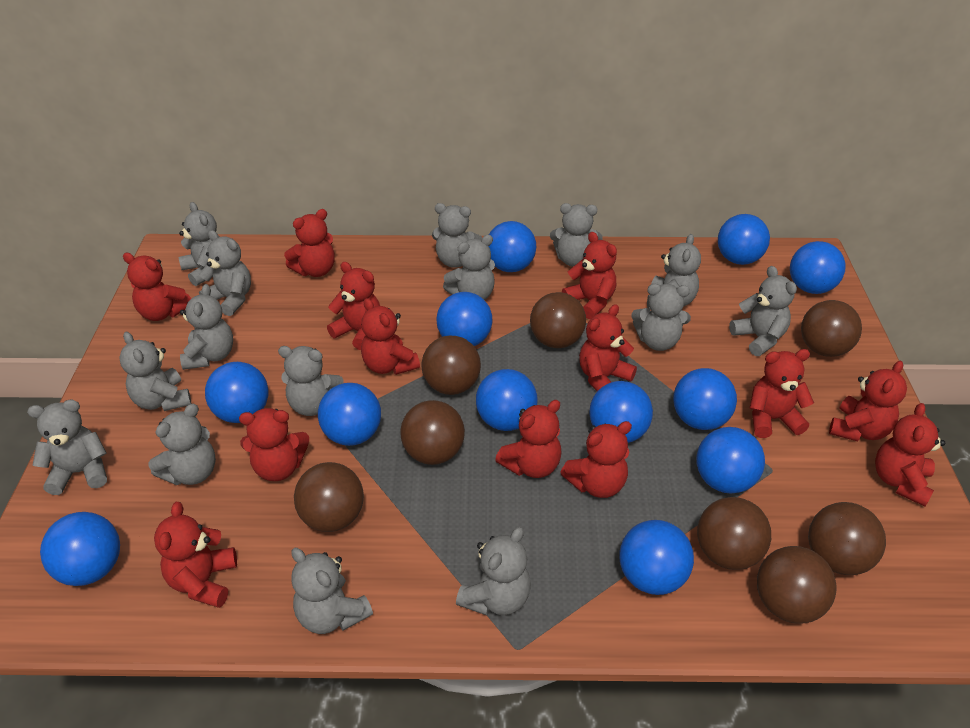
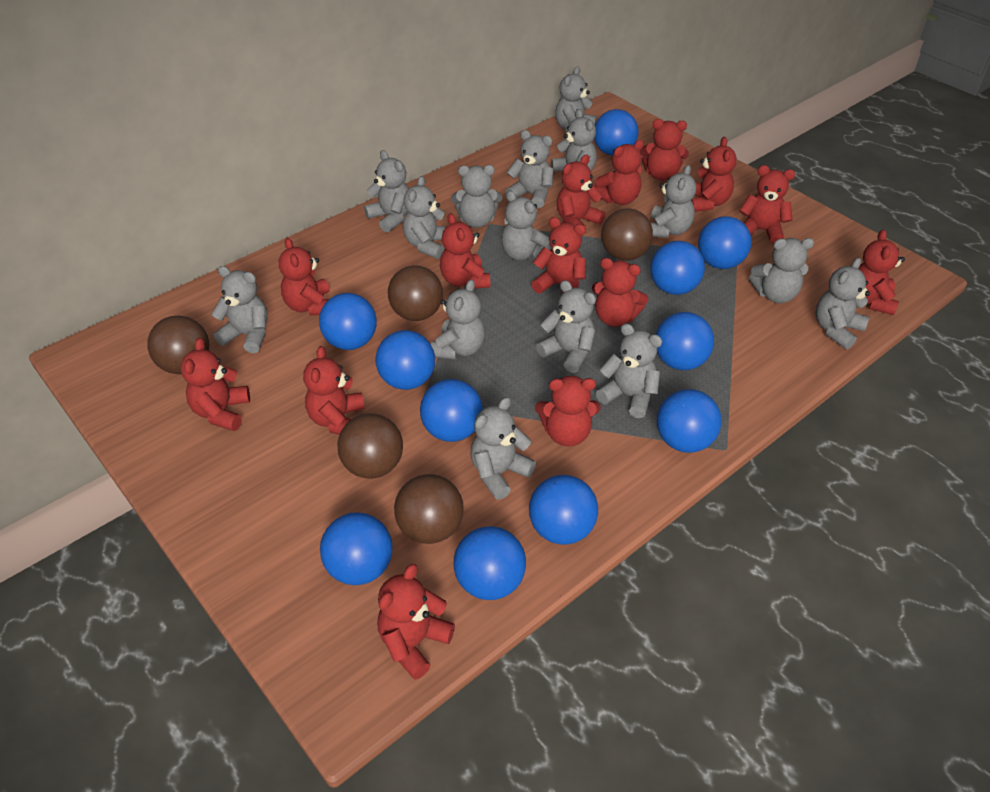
blue ball: 12 -> 11
brown ball: 8 -> 5
red teddy bear: 13 -> 14

